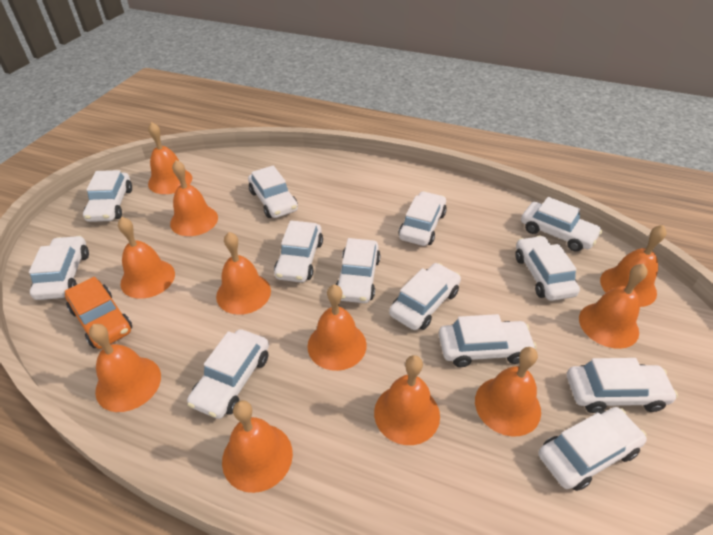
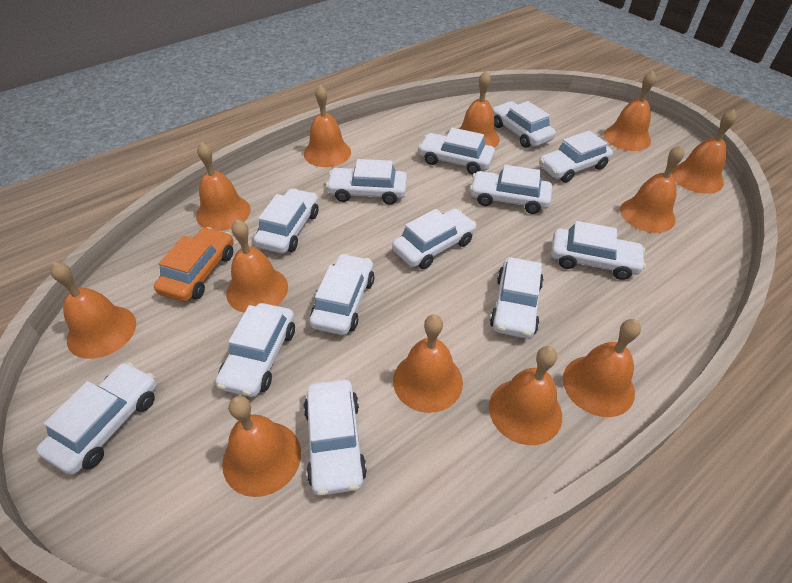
orange bell: 11 -> 12

